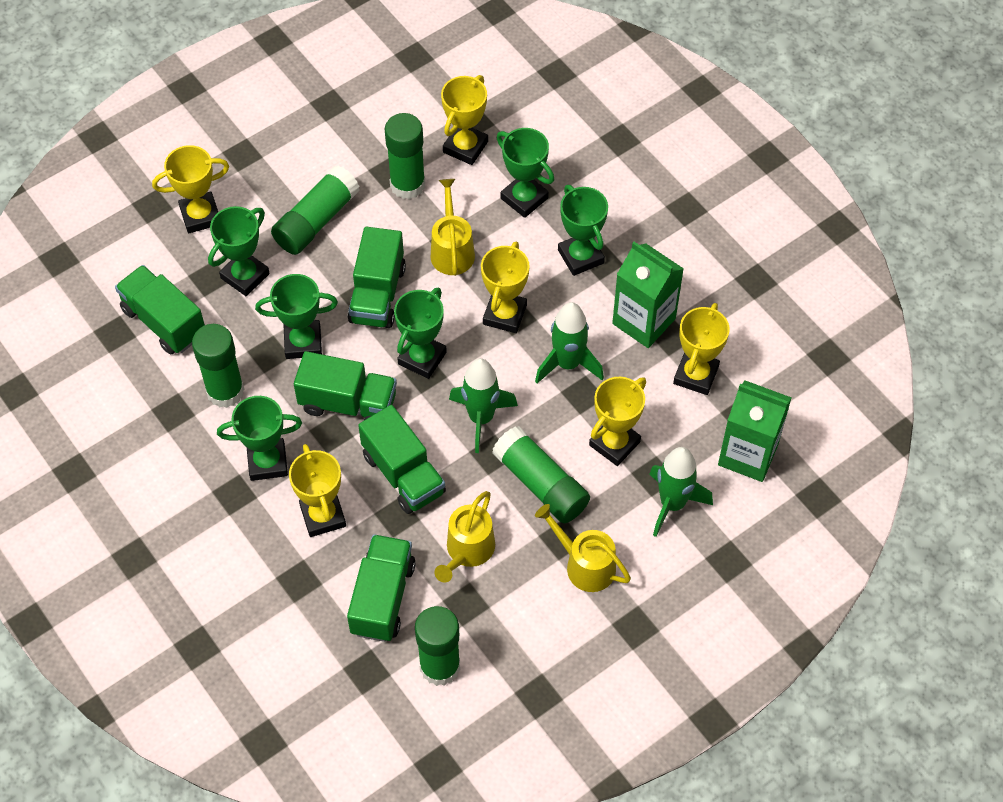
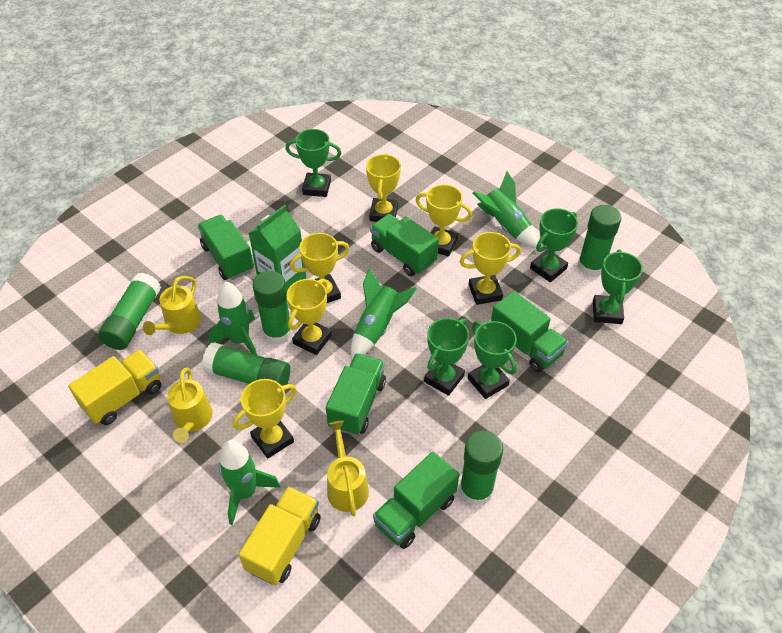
green carton: 2 -> 1
green rocket: 3 -> 4
green trophy: 6 -> 5
yellow truck: 0 -> 2

